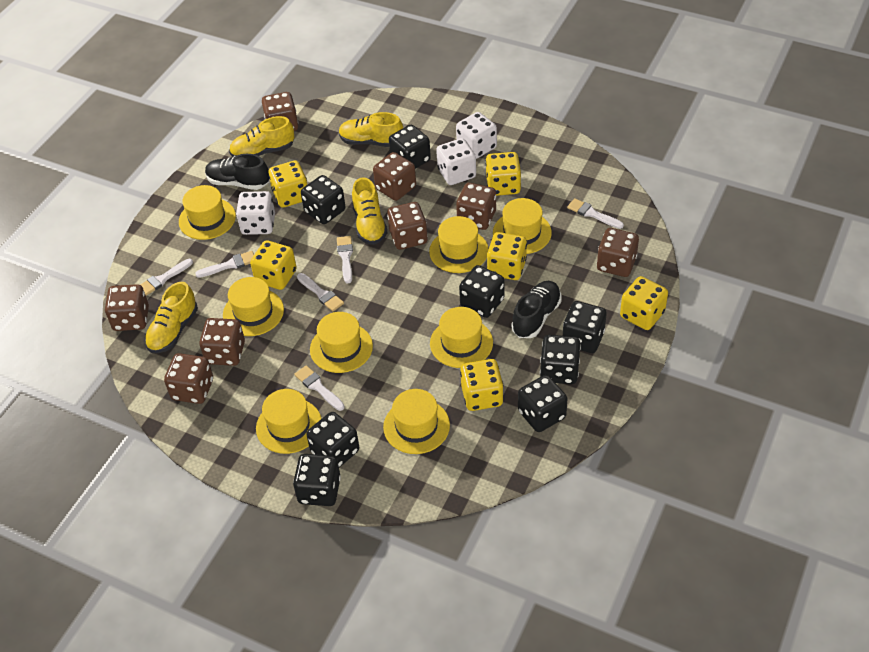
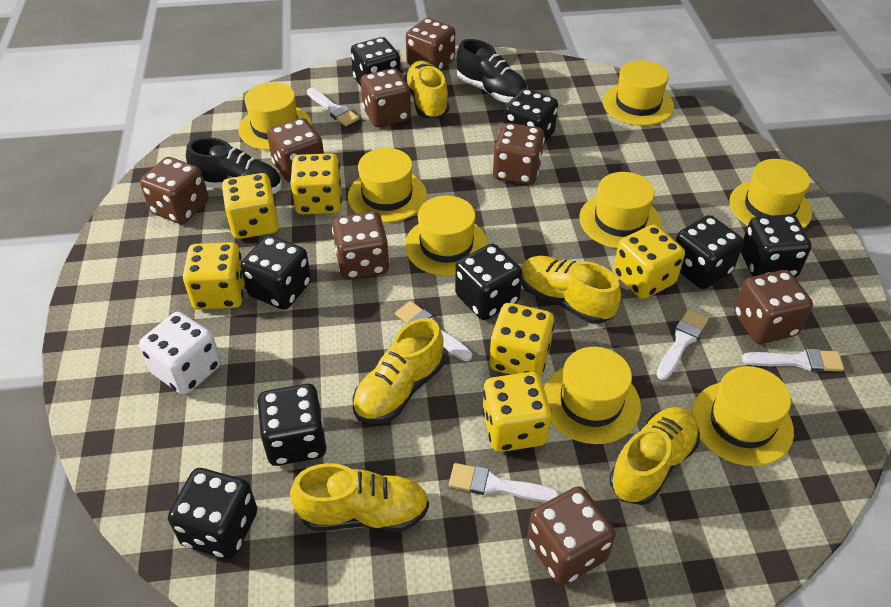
white brush: 6 -> 5
white dice: 3 -> 1
yellow shoe: 4 -> 5

